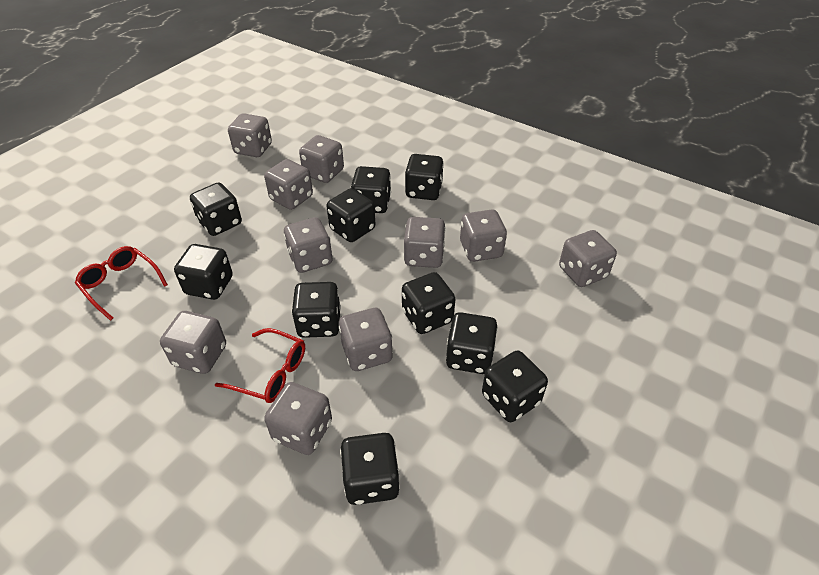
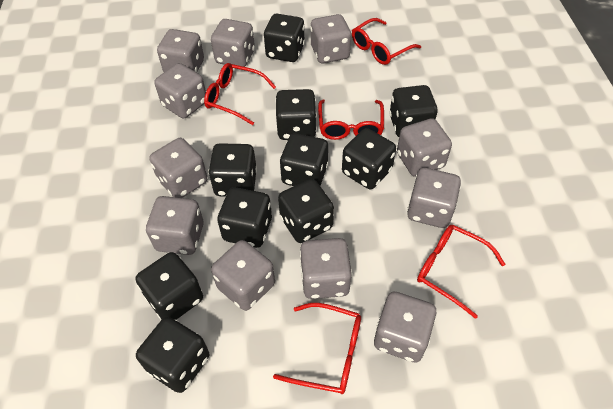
grey dice: 10 -> 11
red glasses: 2 -> 5

